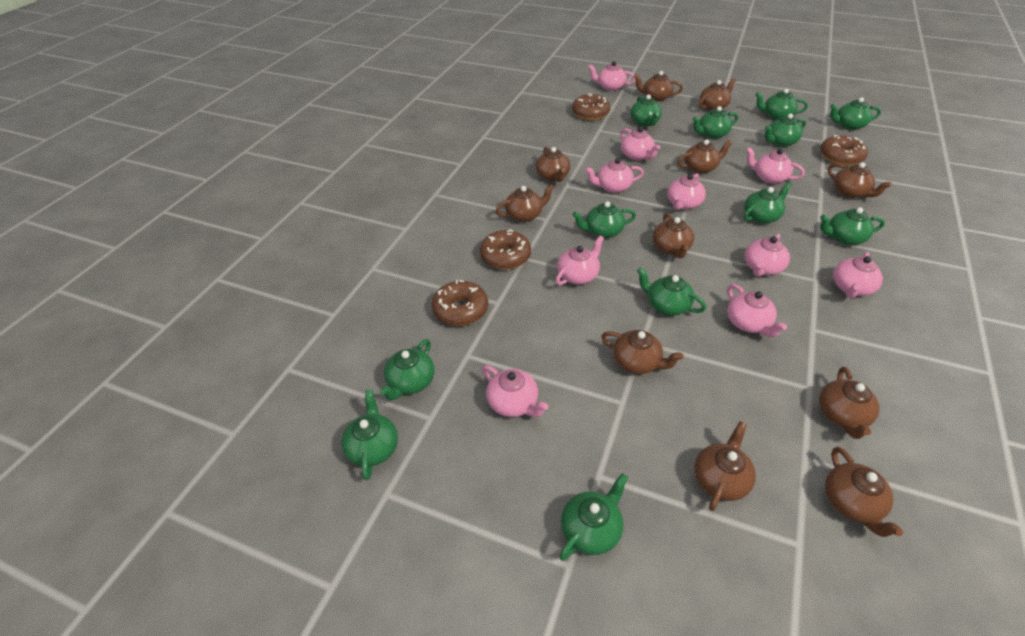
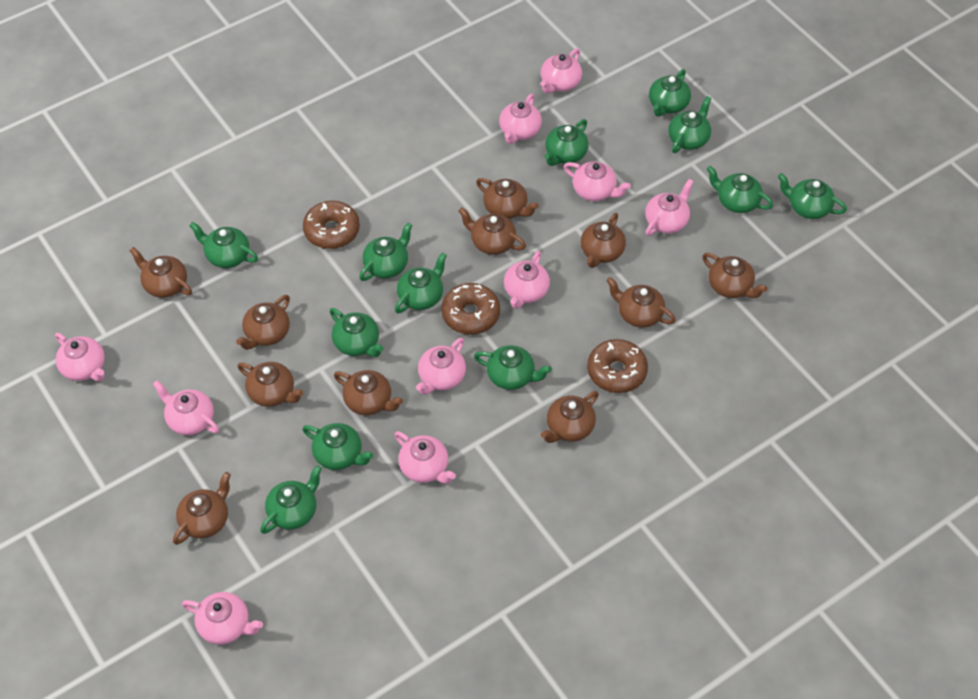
brown donut: 4 -> 3

